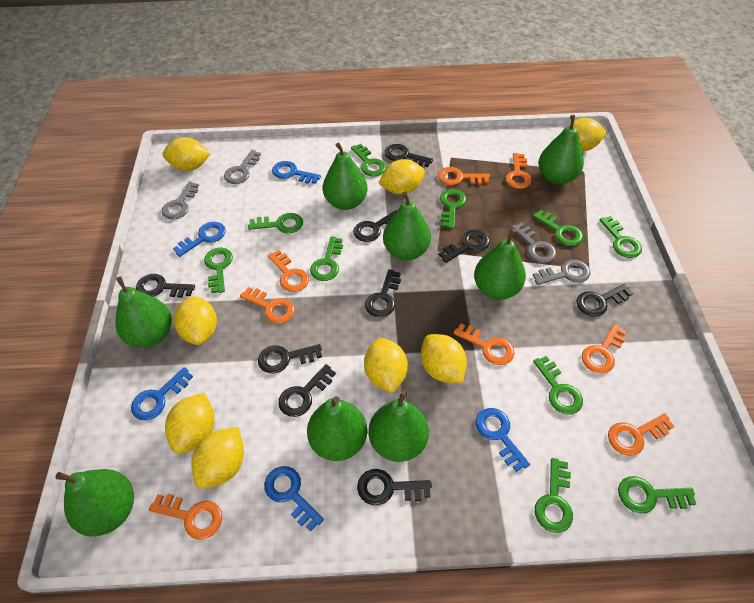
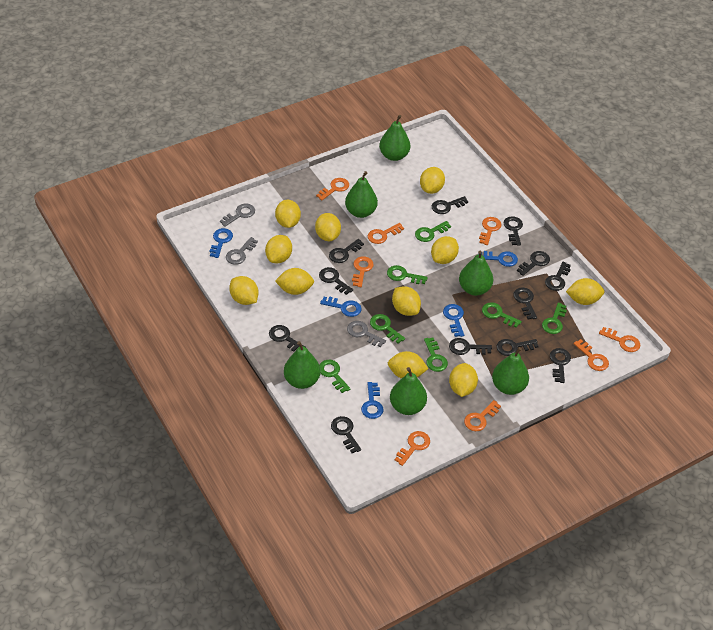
black key: 9 -> 12
green key: 10 -> 7
green pear: 8 -> 6
grey key: 4 -> 3
yellow lemon: 8 -> 11

